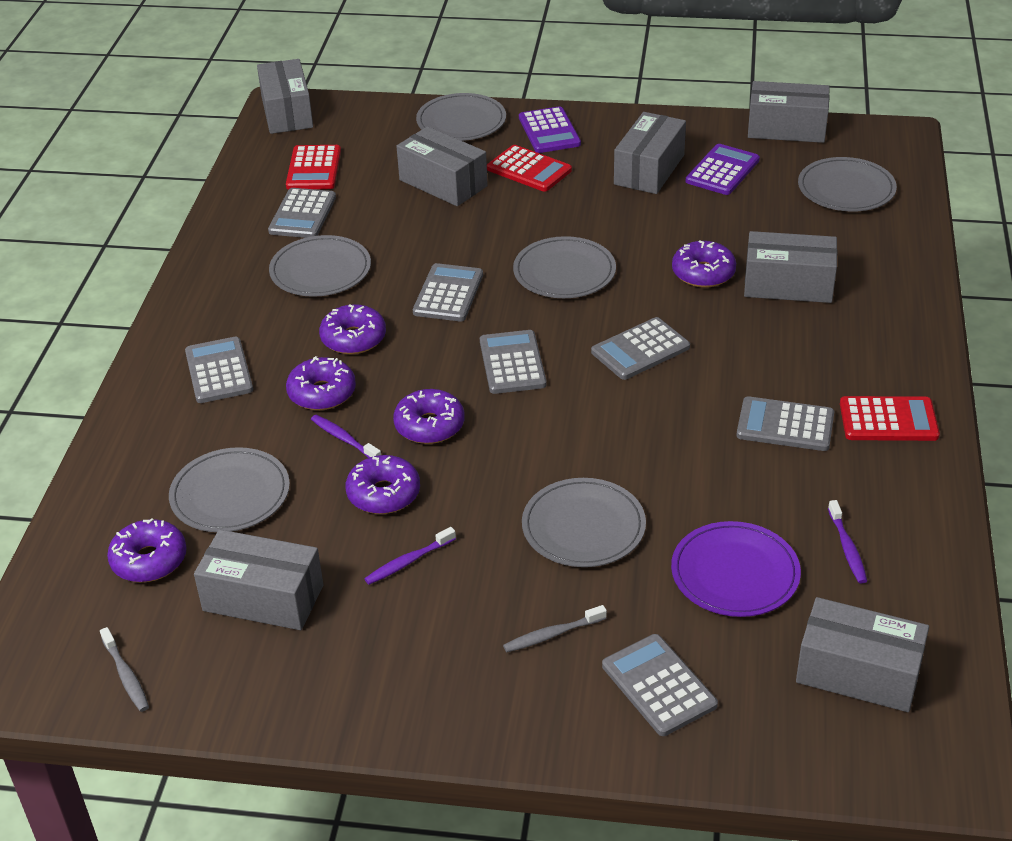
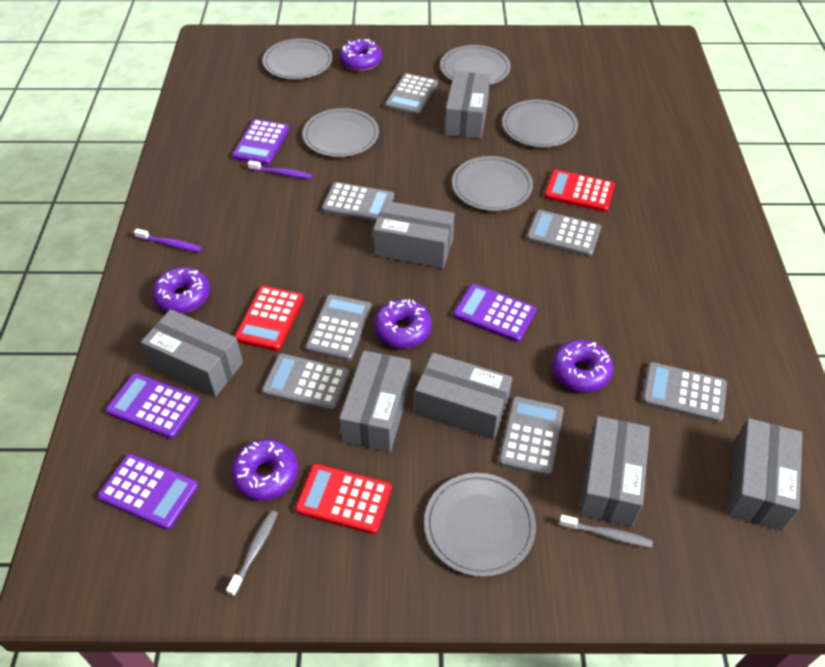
purple calculator: 2 -> 4
purple donut: 6 -> 5
purple plate: 1 -> 0
purple toothbrush: 3 -> 2

